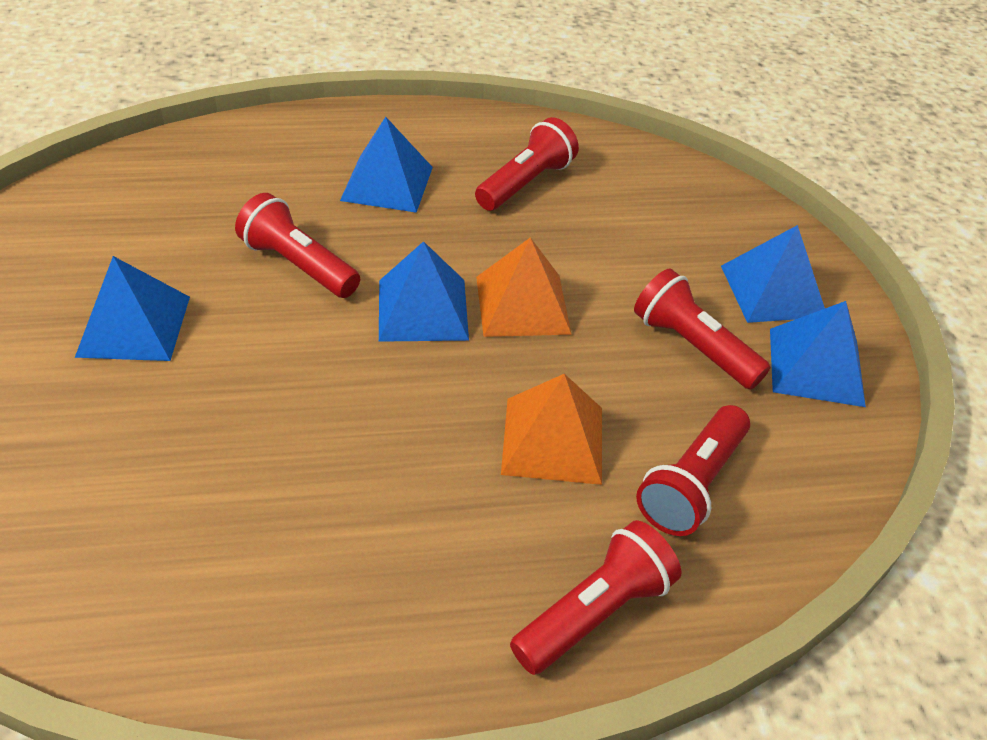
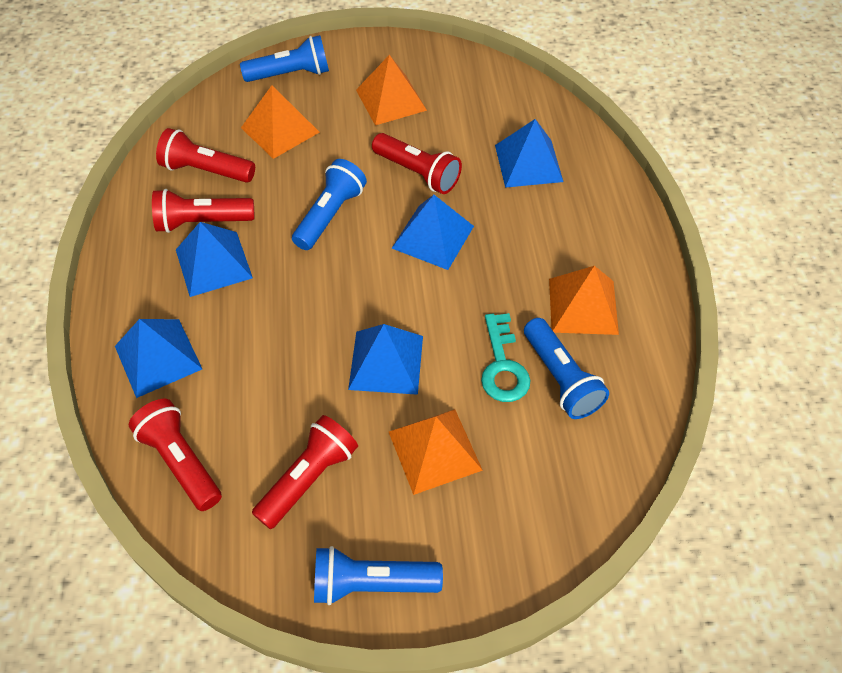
blue flashlight: 0 -> 4
orange pyramid: 2 -> 4
turquoise key: 0 -> 1

